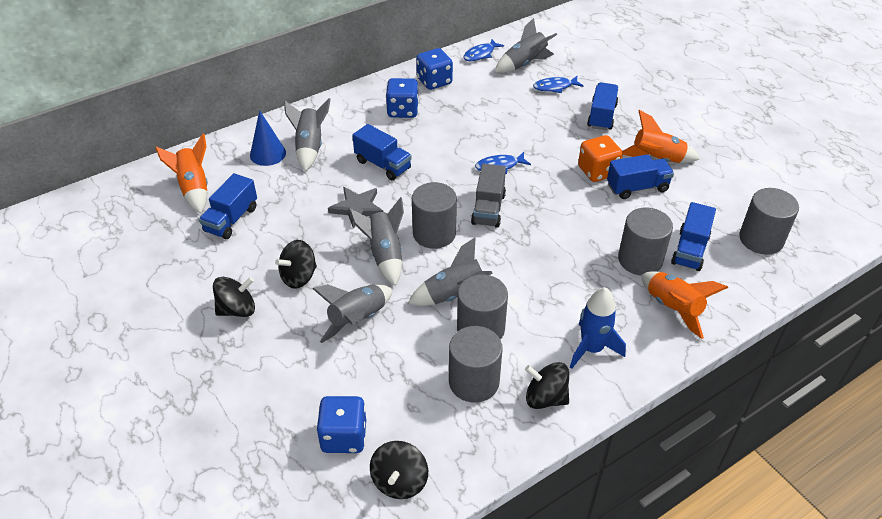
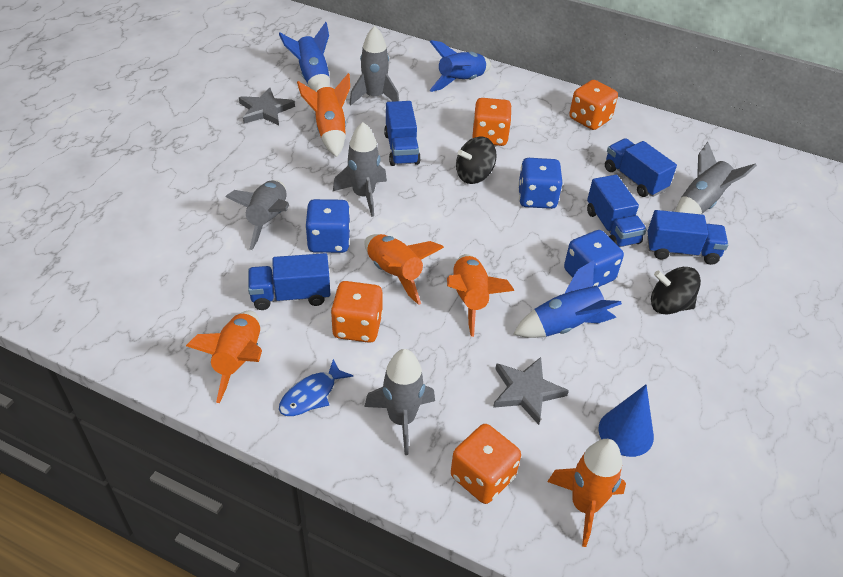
black spinning top: 4 -> 2
blue fish: 3 -> 1
blue rocket: 1 -> 3
grey cylinder: 5 -> 0
grey star: 1 -> 2
grey truck: 1 -> 0
orange dice: 1 -> 4
orange rocket: 3 -> 5

